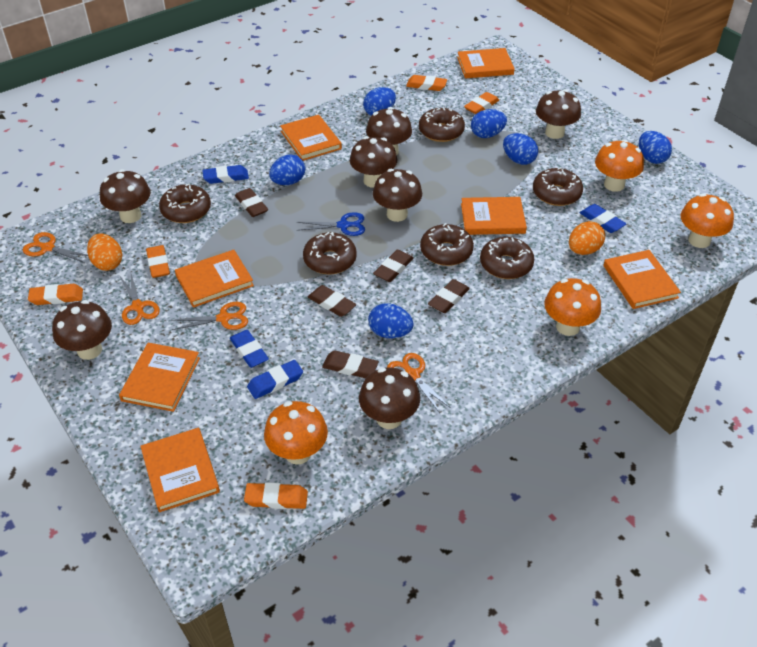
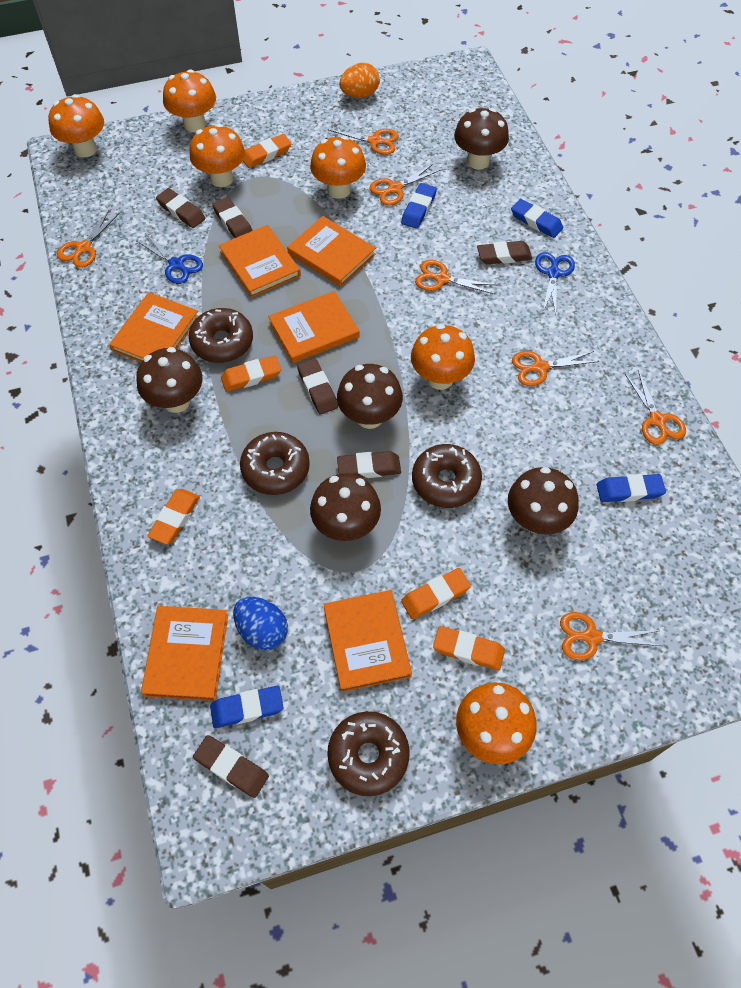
blue egg: 6 -> 1
blue scissors: 1 -> 2
brown donut: 6 -> 4
brown eraser: 5 -> 6
brown mushroom: 7 -> 5
orange book: 7 -> 6
orange egg: 2 -> 1
orange mushroom: 4 -> 6
orange scissors: 4 -> 7

